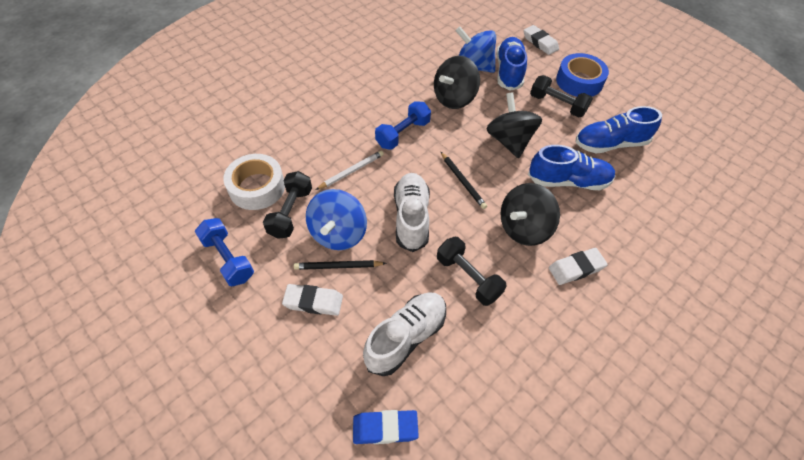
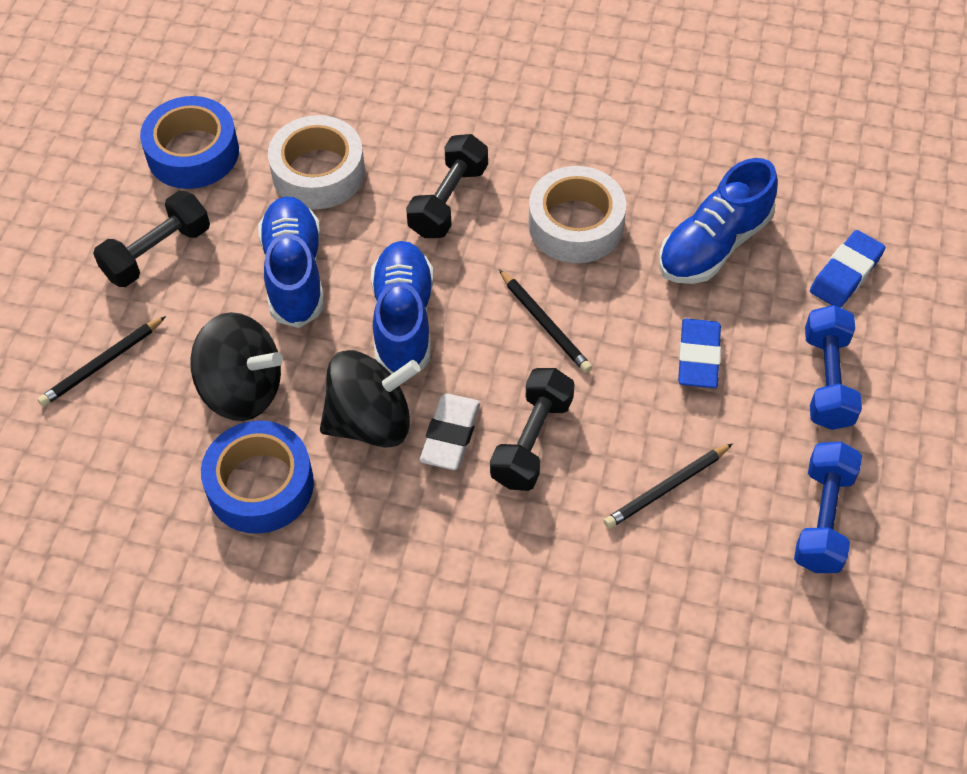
black pencil: 2 -> 3
black spinning top: 3 -> 2
blue eraser: 1 -> 2
blue spinning top: 2 -> 0
blue tape: 1 -> 2
white eraser: 3 -> 1
white pencil: 1 -> 0
white shoe: 2 -> 0
white tape: 1 -> 2

